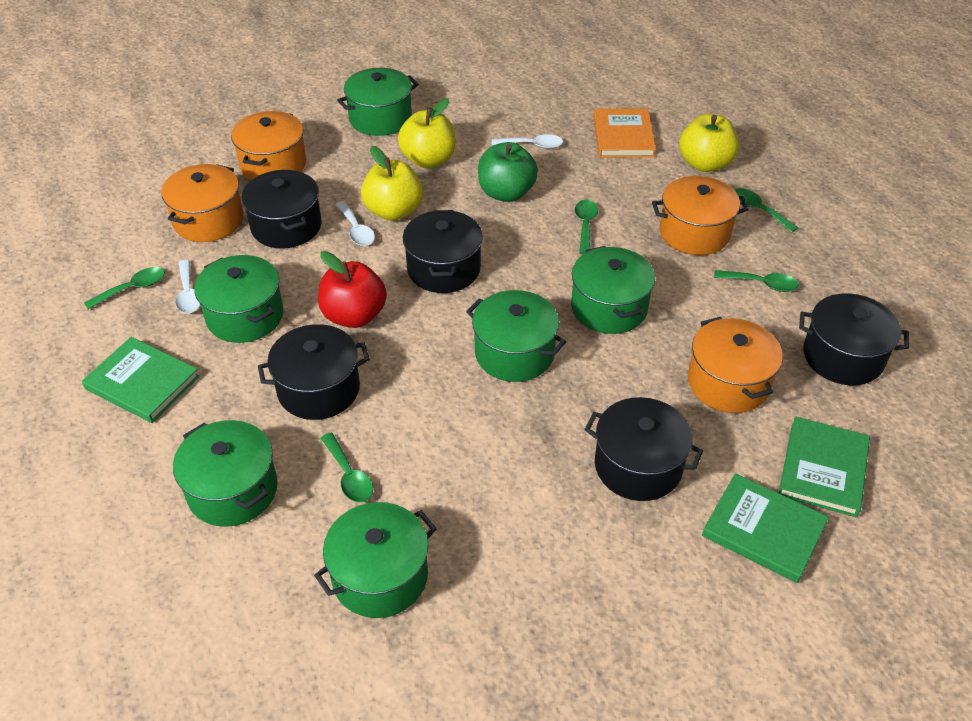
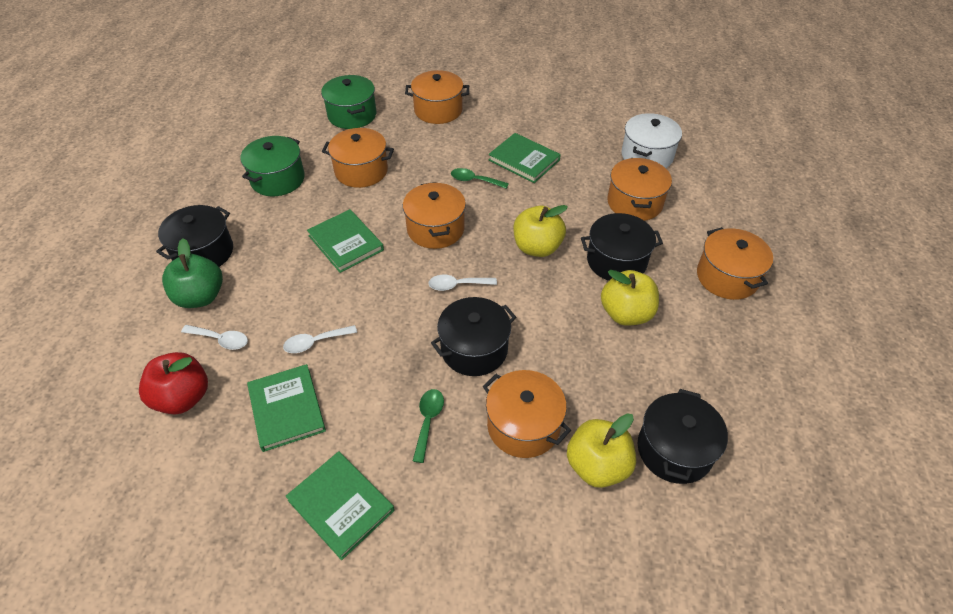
black pot: 5 -> 4
green book: 3 -> 4
green pot: 6 -> 2
green spoon: 5 -> 2
orange book: 1 -> 0
orange pot: 4 -> 6
white pot: 0 -> 1

